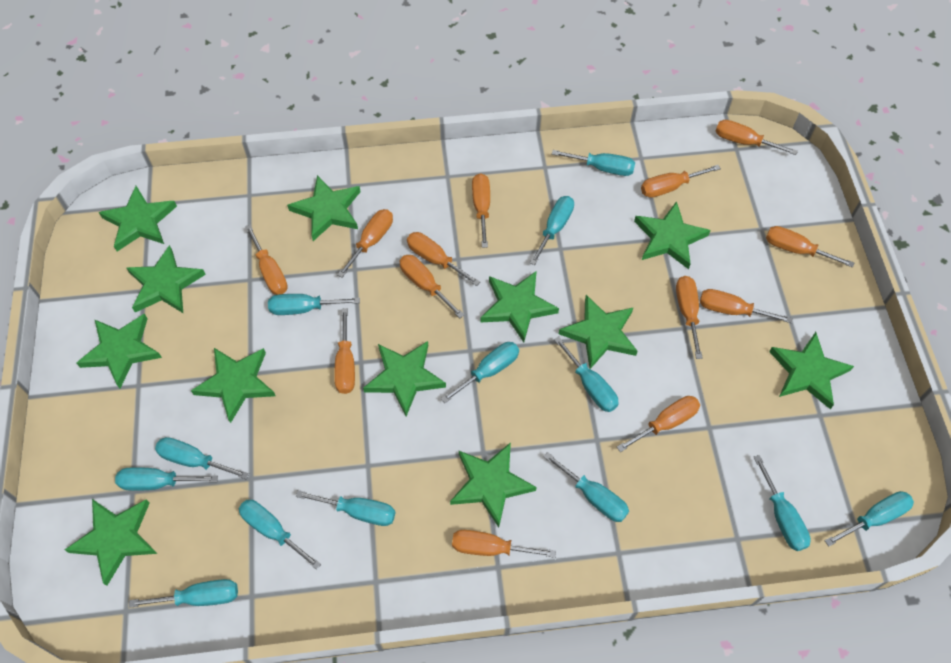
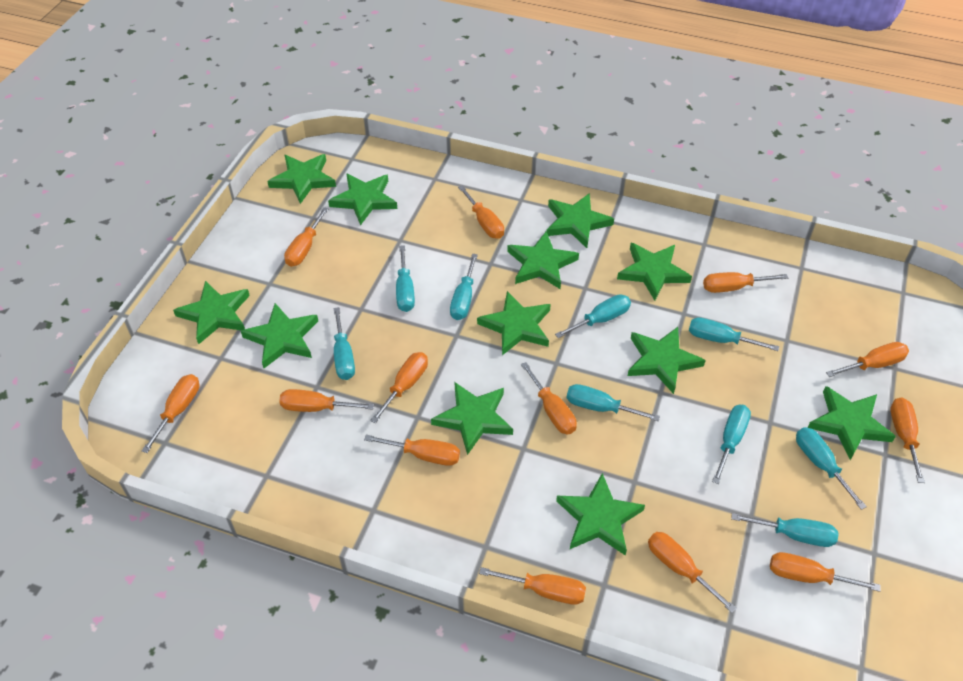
turquoise screwdriver: 13 -> 9

